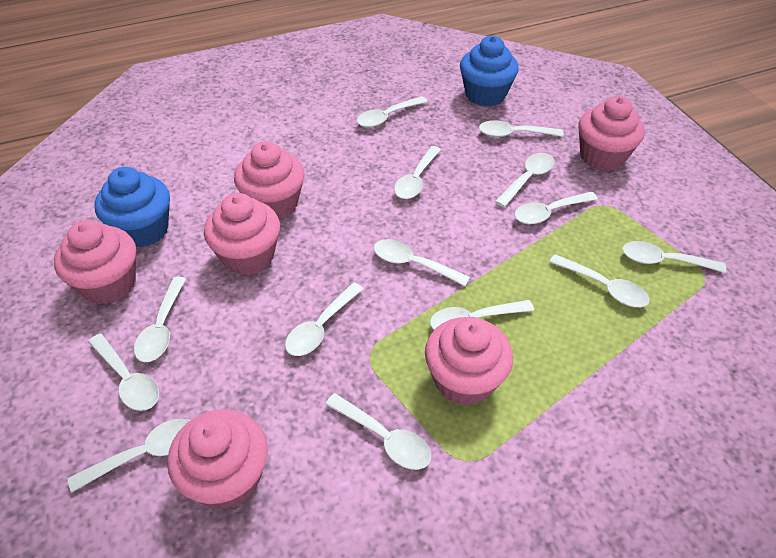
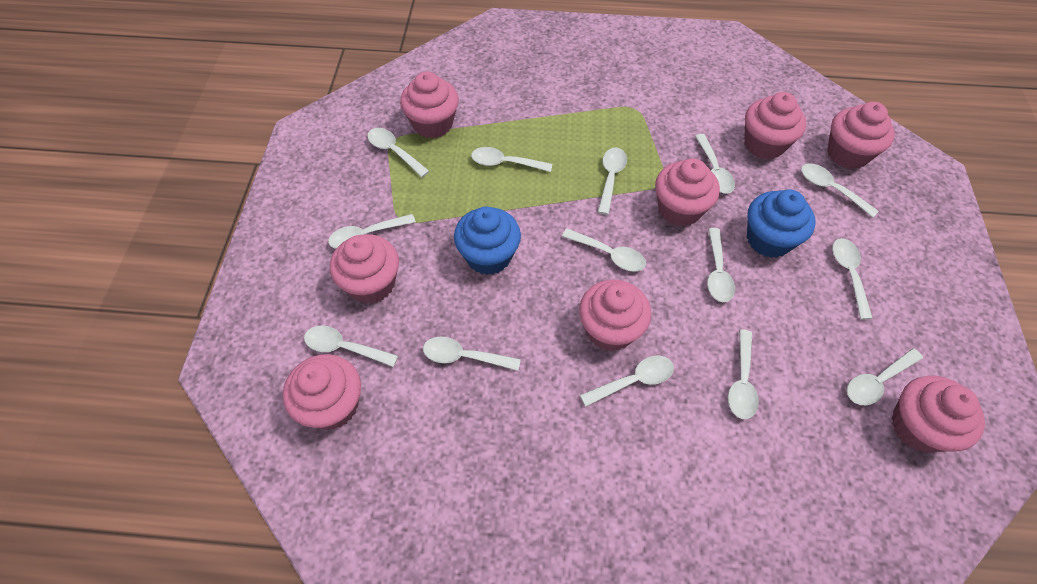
pink cupcake: 6 -> 8

